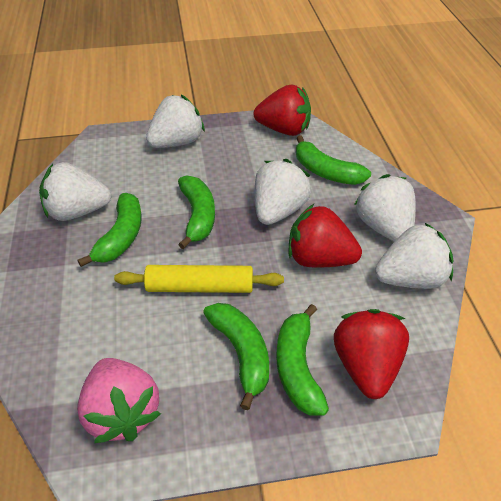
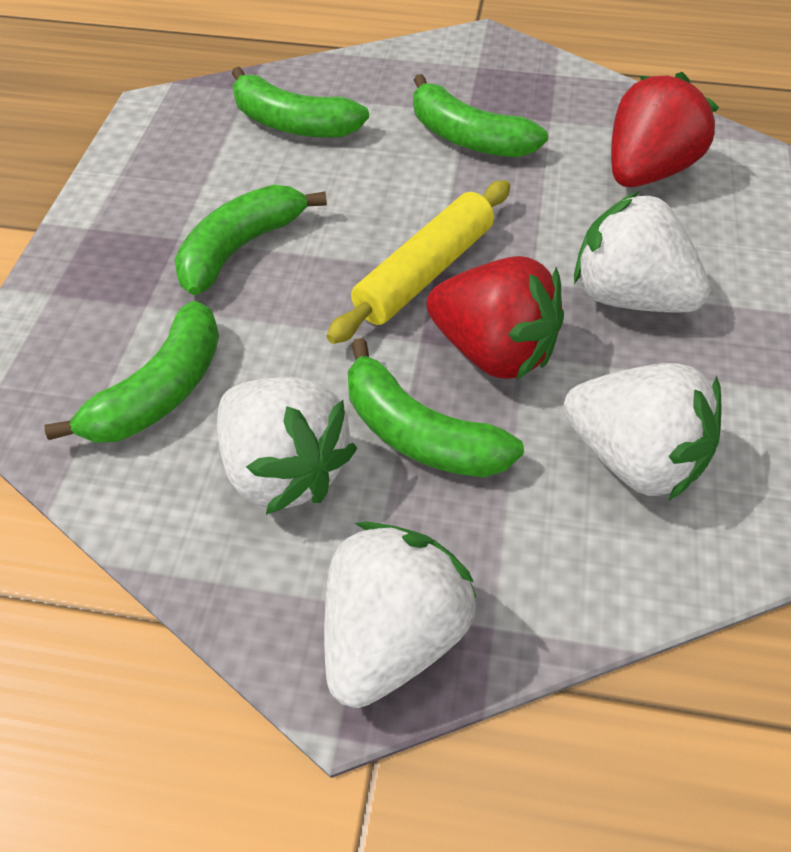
pink strawberry: 1 -> 0
red strawberry: 3 -> 2
white strawberry: 5 -> 4

